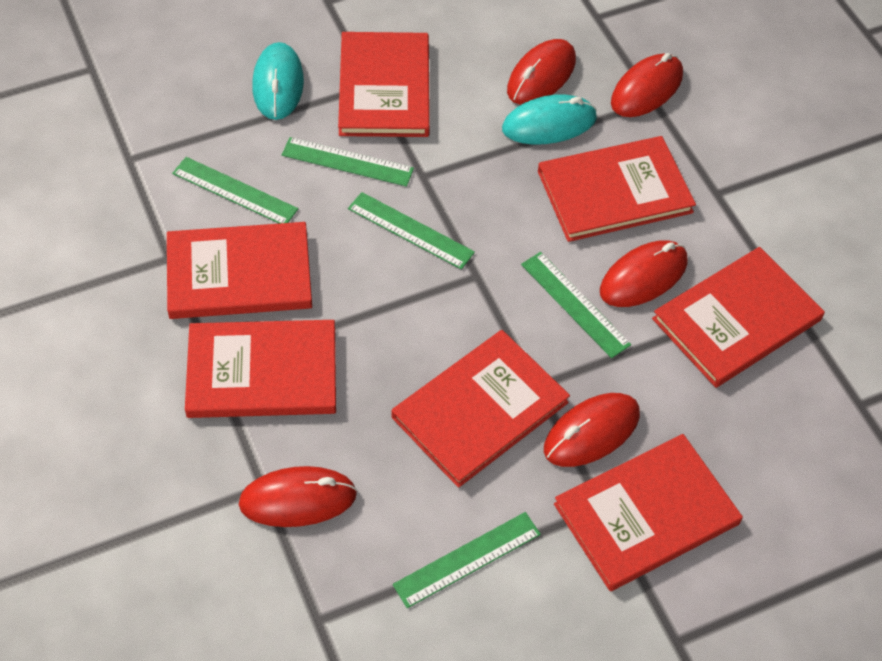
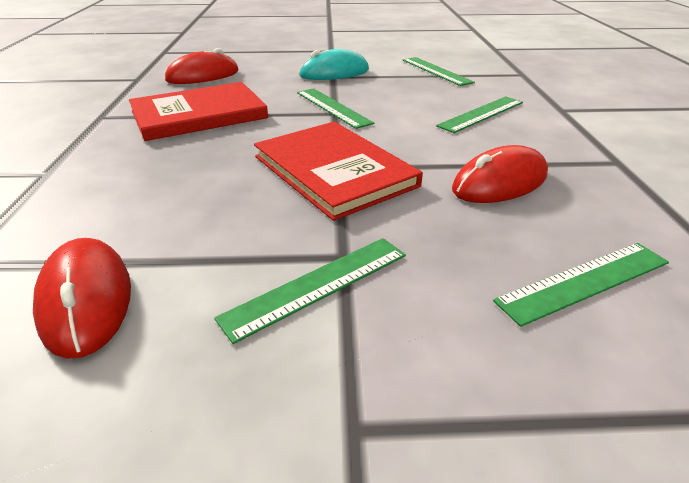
red book: 7 -> 2
red mouse: 5 -> 3
turquoise mouse: 2 -> 1

